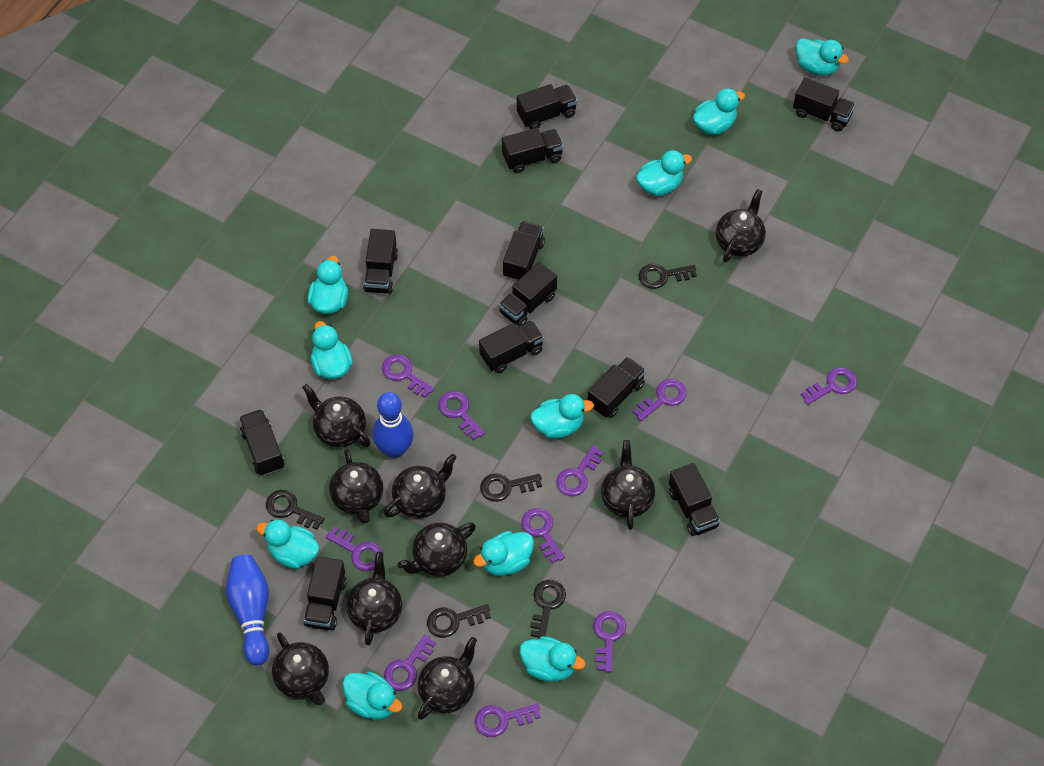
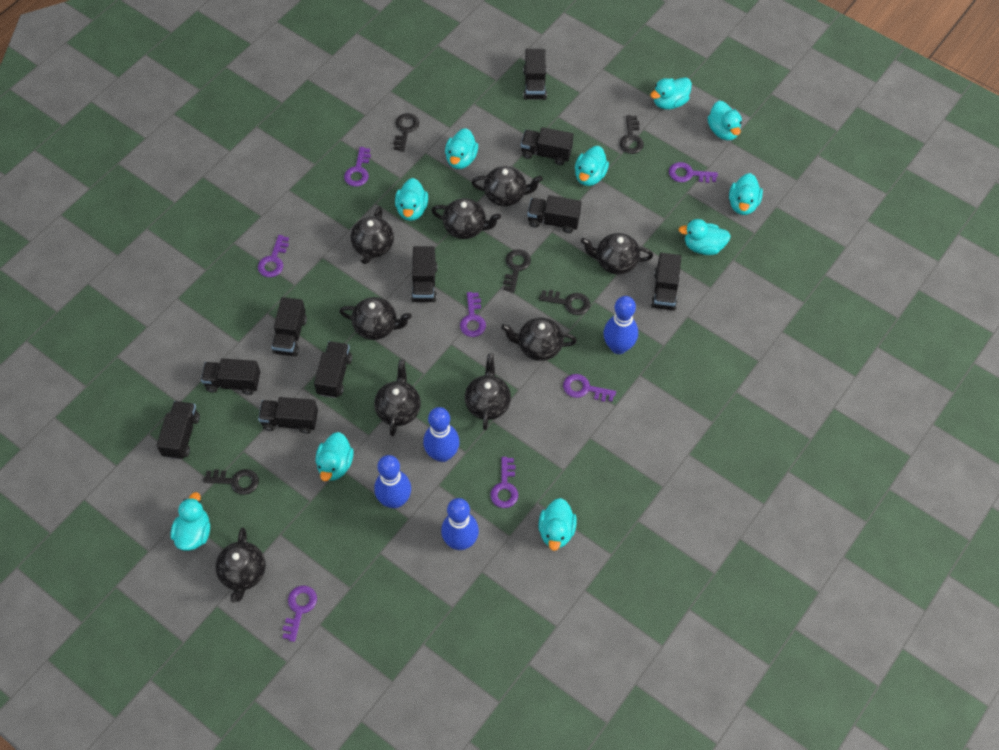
black truck: 11 -> 10
blue bowling pin: 2 -> 4
purple key: 10 -> 7

